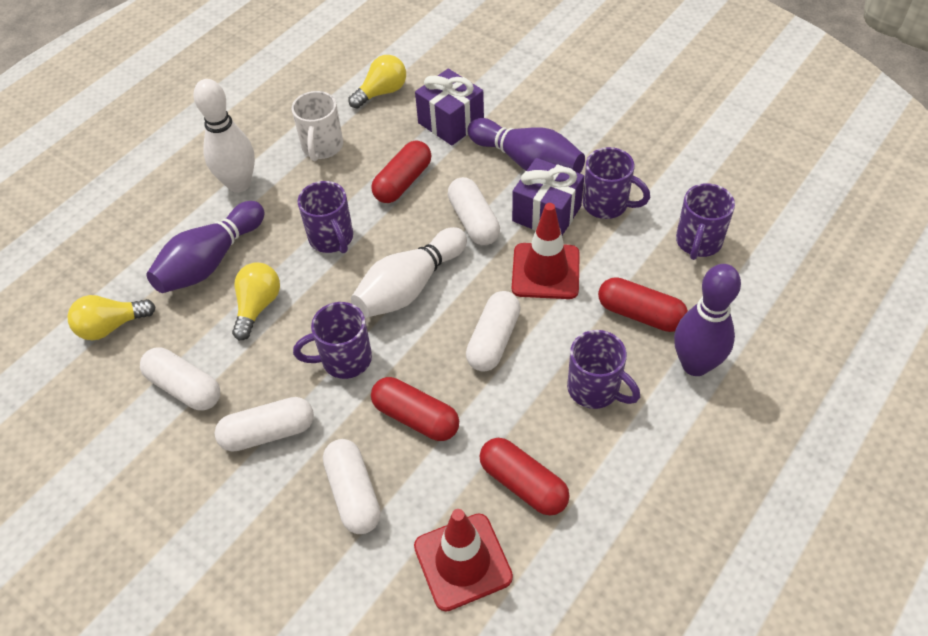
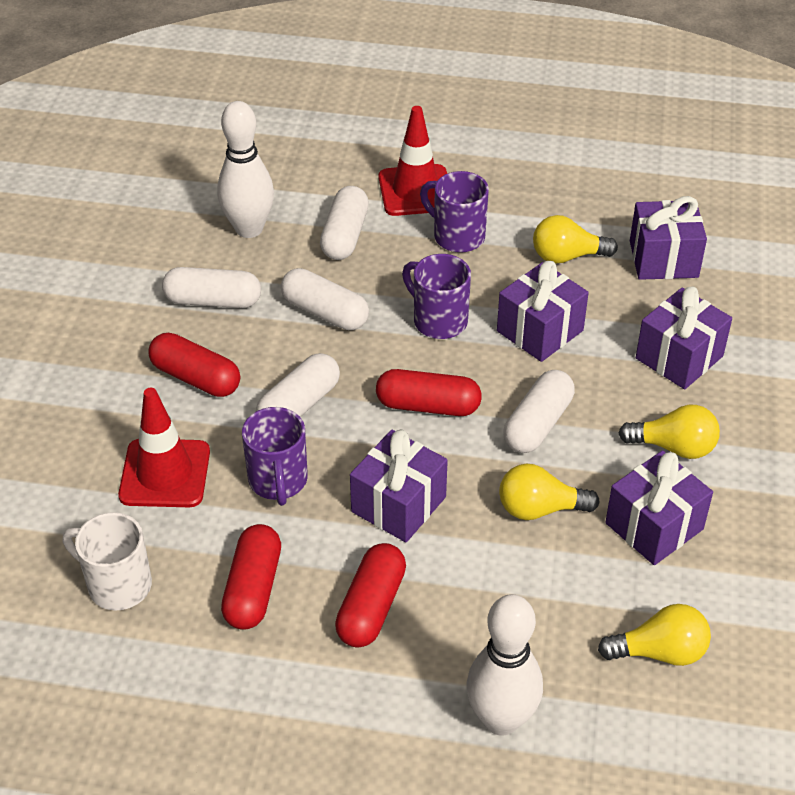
purple bowling pin: 3 -> 0
purple gift: 2 -> 5
purple mug: 5 -> 3
yellow light bulb: 3 -> 4

